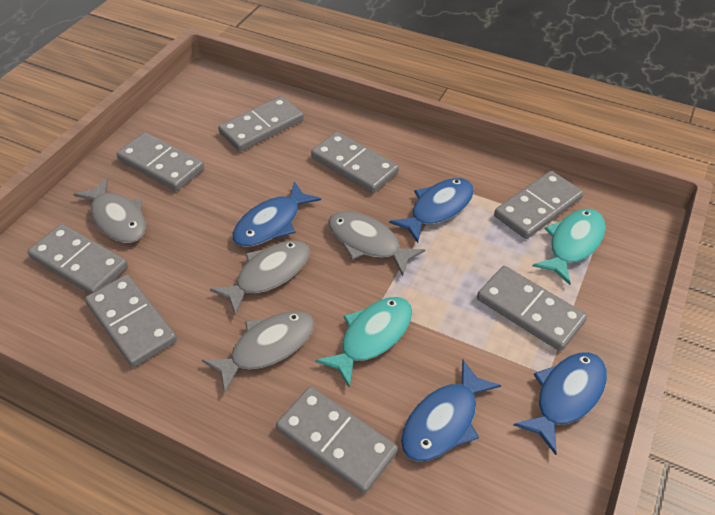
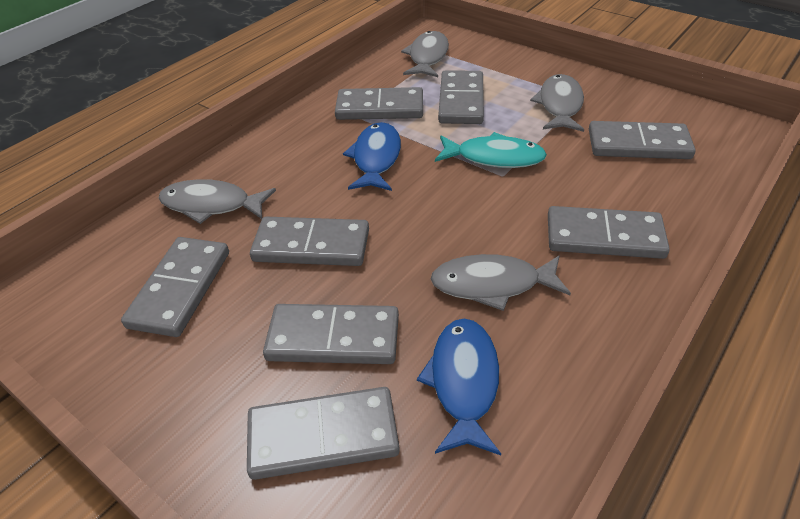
blue fish: 4 -> 2
turquoise fish: 2 -> 1

